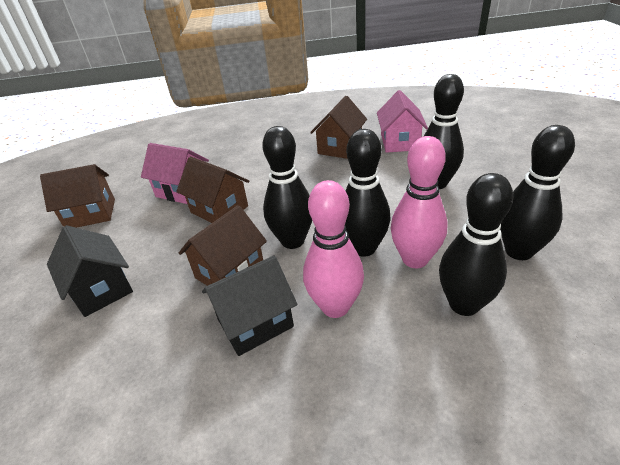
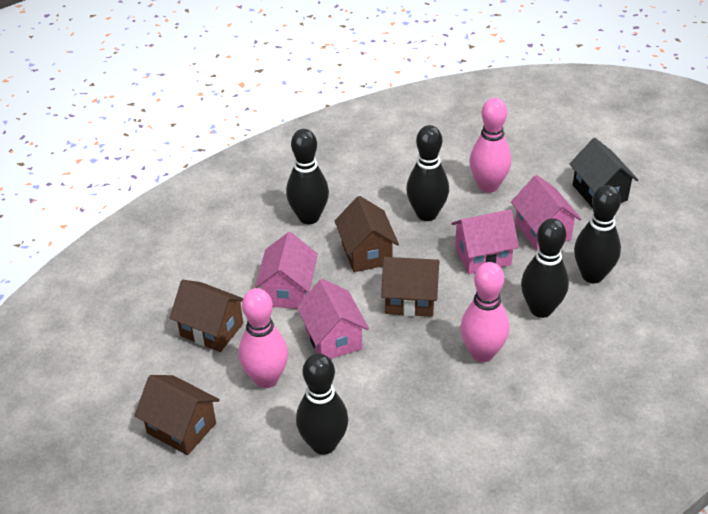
black house: 2 -> 1
pink bowling pin: 2 -> 3
pink house: 2 -> 4

